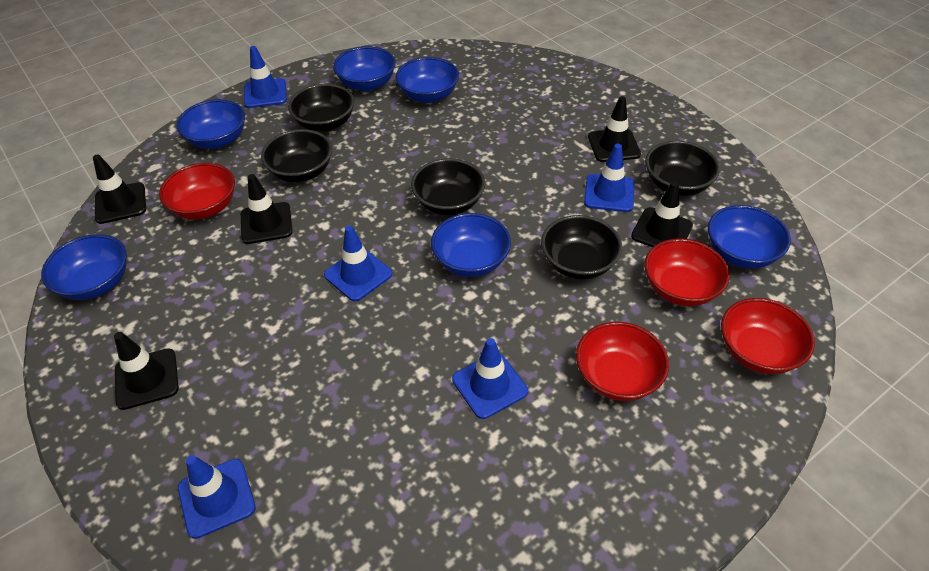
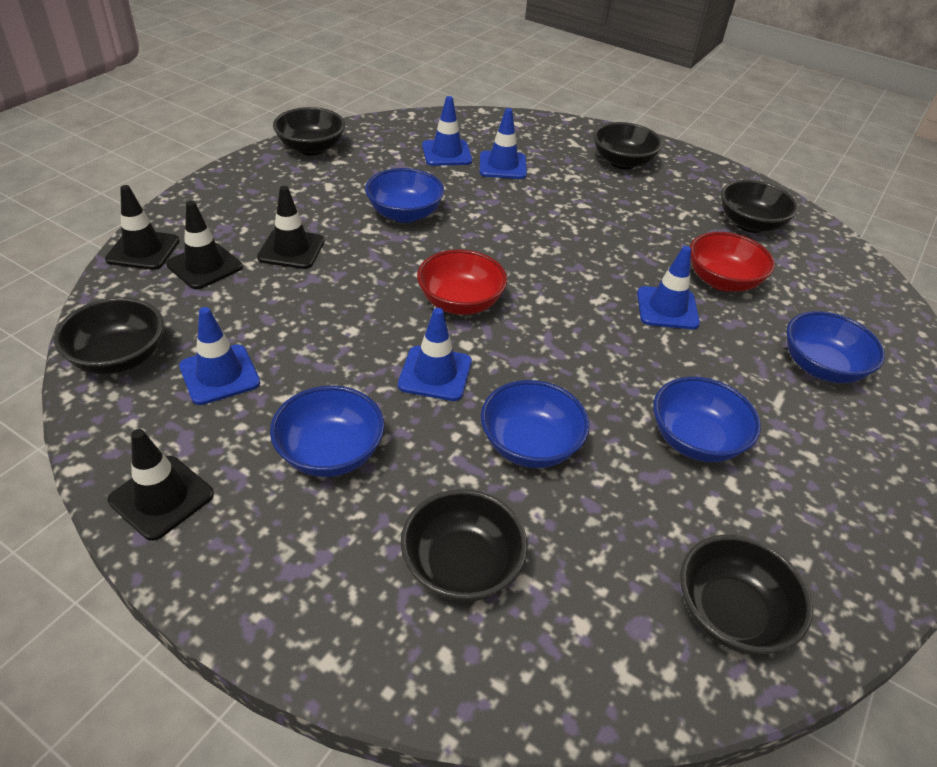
black bowl: 5 -> 6
black traffic cone: 5 -> 4
blue bowl: 6 -> 5
red bowl: 4 -> 2

